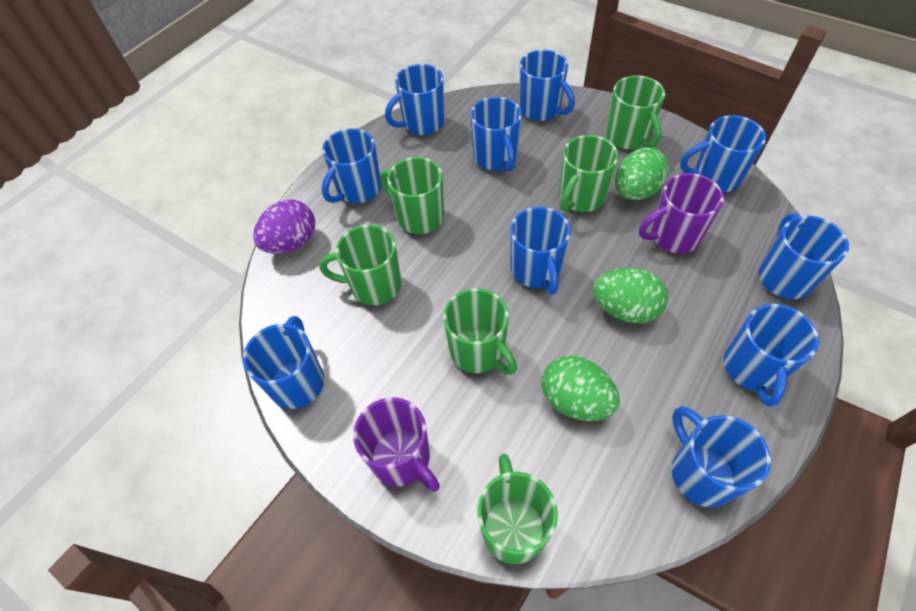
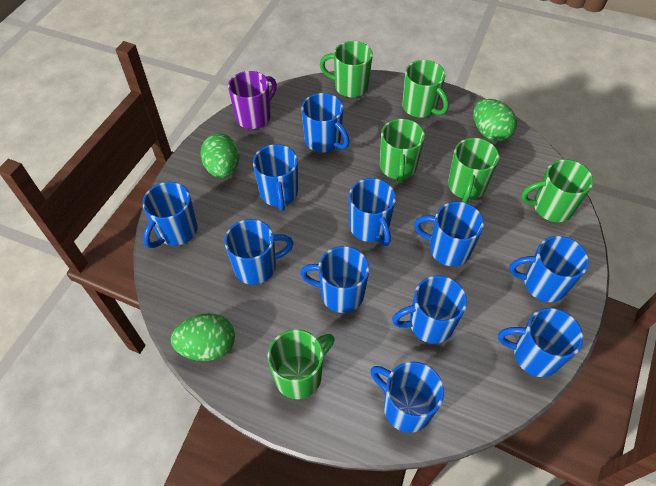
blue mug: 10 -> 11
purple egg: 1 -> 0
purple mug: 2 -> 1

